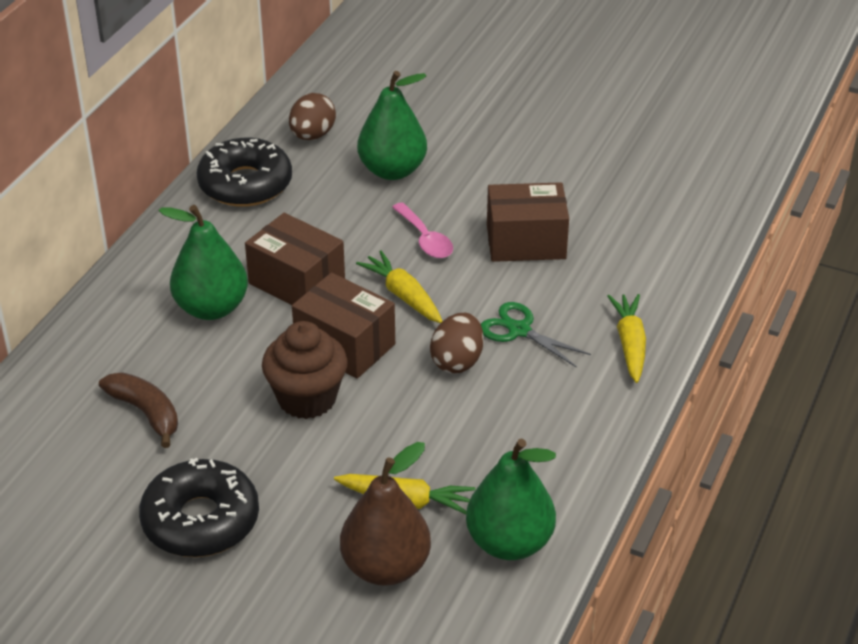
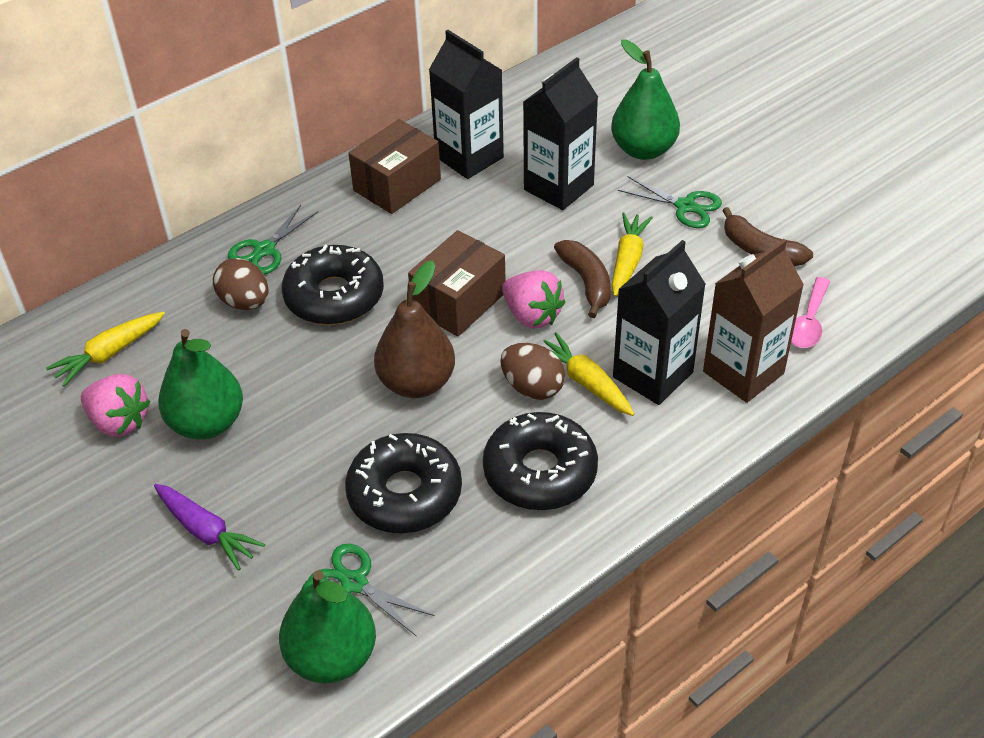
black carton: 0 -> 3
black donut: 2 -> 3
brown banana: 1 -> 2
brown box: 3 -> 2
brown carton: 0 -> 1
brown cupcake: 1 -> 0
green scissors: 1 -> 3
pink strawberry: 0 -> 2
purple carrot: 0 -> 1

